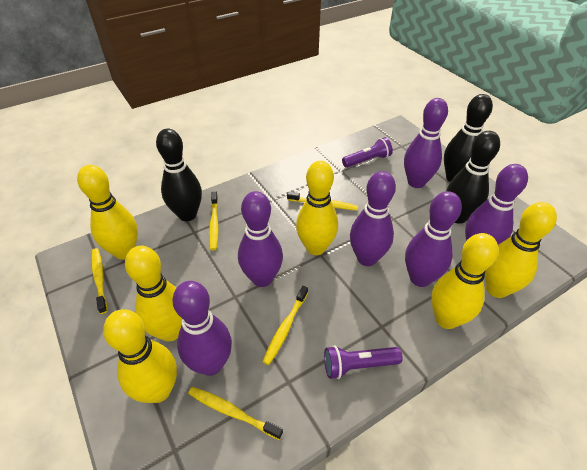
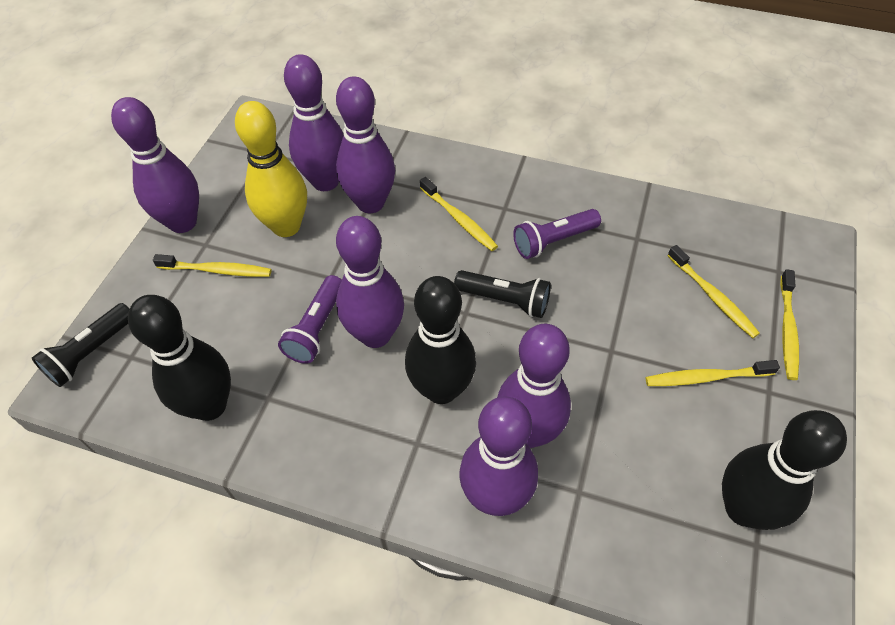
black flashlight: 0 -> 2
yellow bowling pin: 6 -> 1

